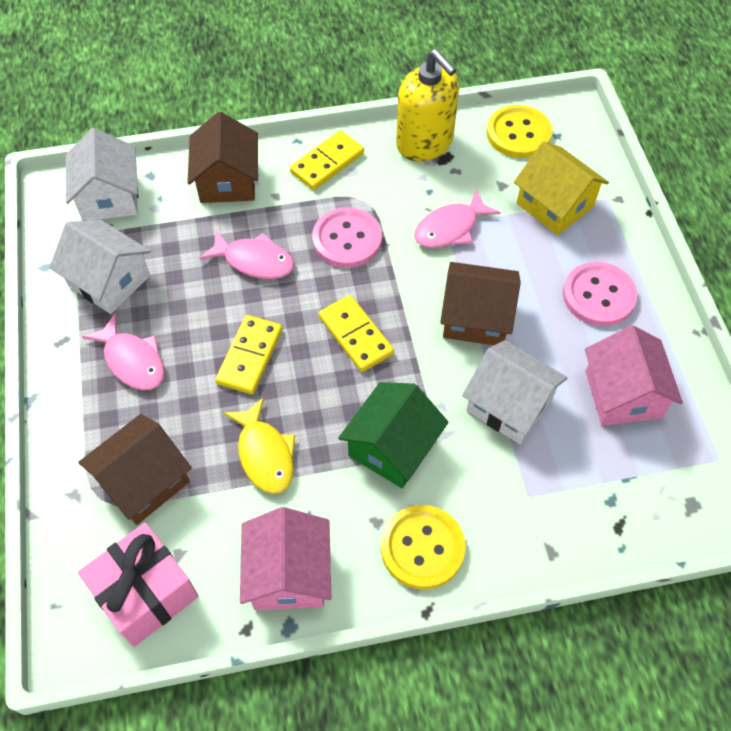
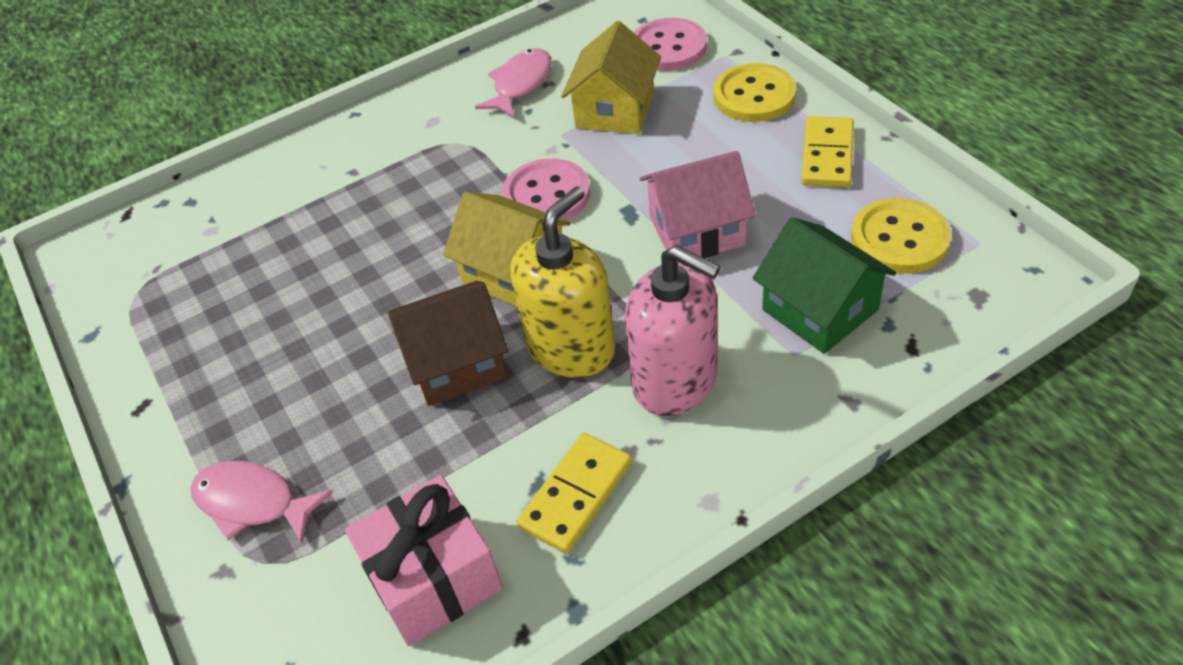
brown house: 3 -> 1
pink fish: 3 -> 2
pink house: 2 -> 1
pink soap dispenser: 0 -> 1
white house: 3 -> 0
yellow domino: 3 -> 2
yellow fish: 1 -> 0
yellow house: 1 -> 2

